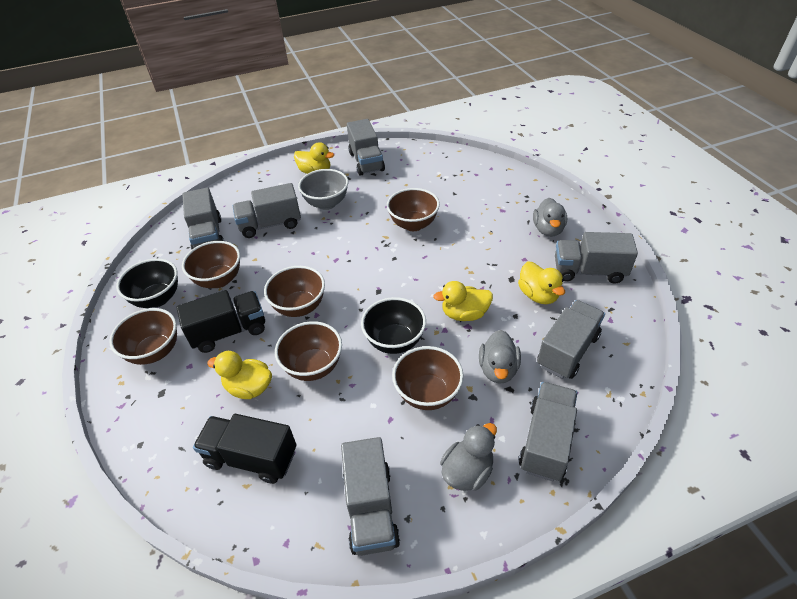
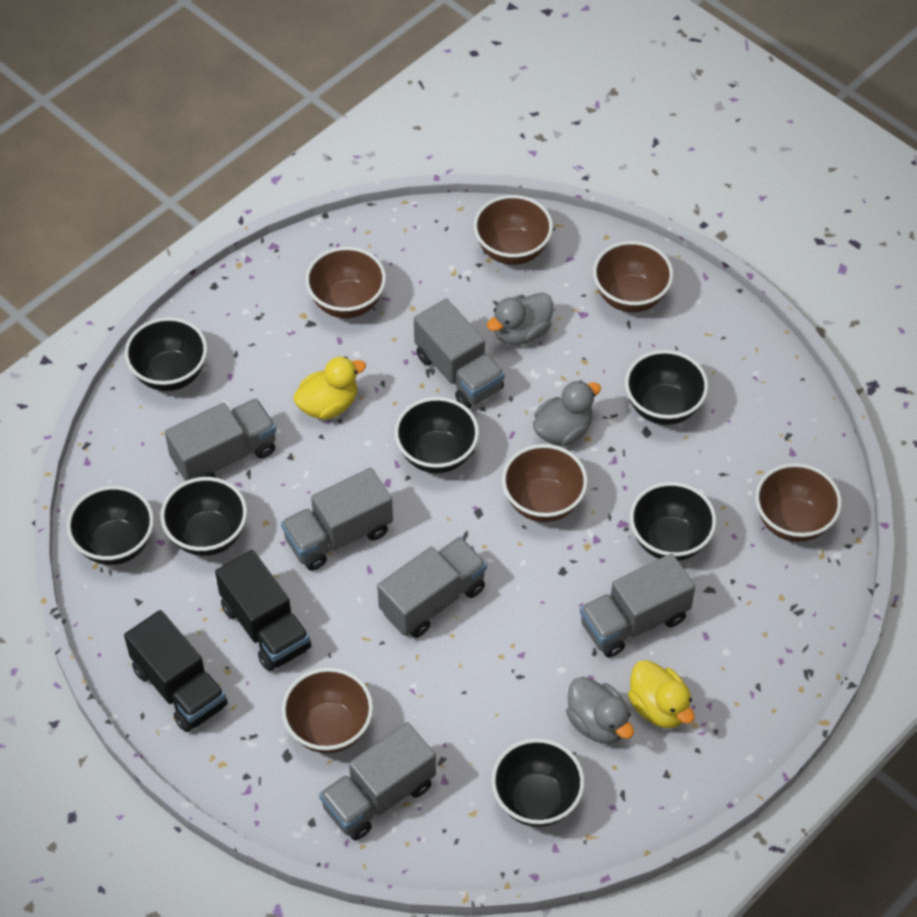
black bowl: 2 -> 7
grey bowl: 1 -> 0
grey truck: 7 -> 6
yellow duck: 4 -> 2

